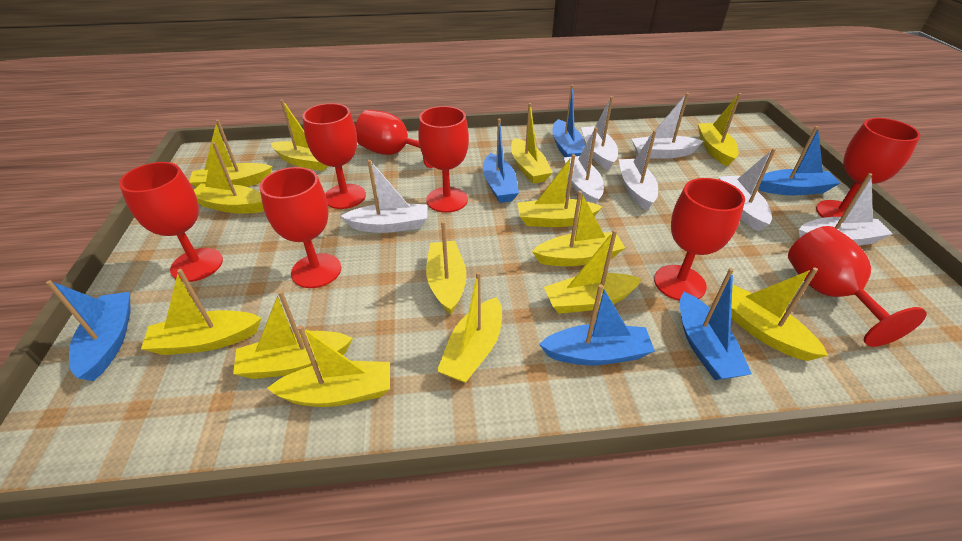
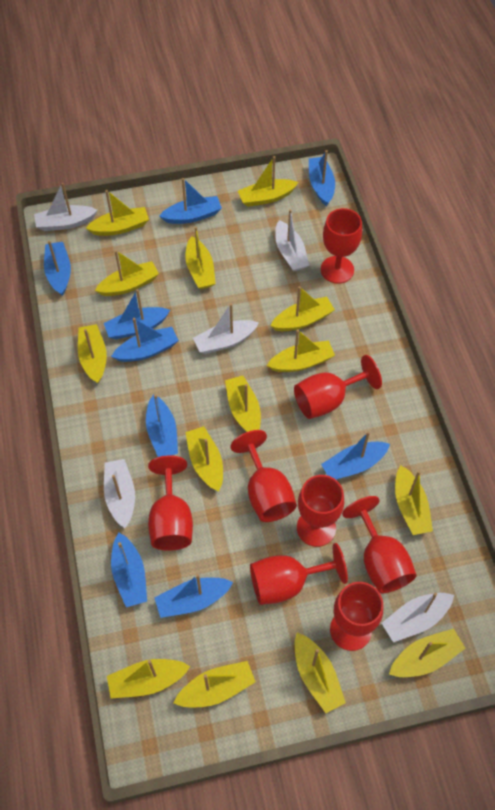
blue boat: 6 -> 9
white boat: 7 -> 5

